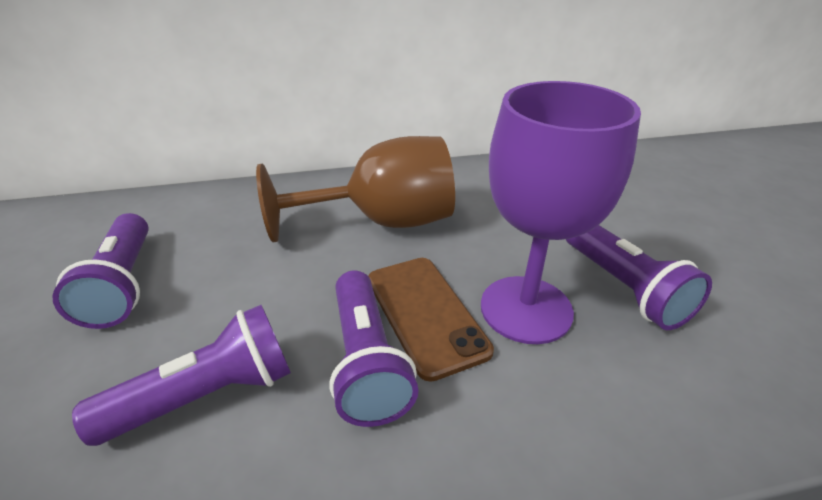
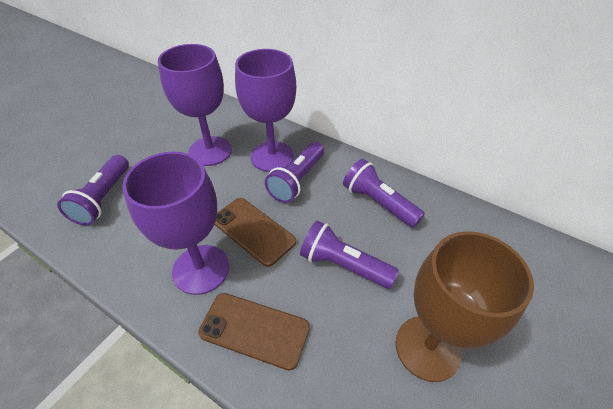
brown phone: 1 -> 2
purple goblet: 1 -> 3

